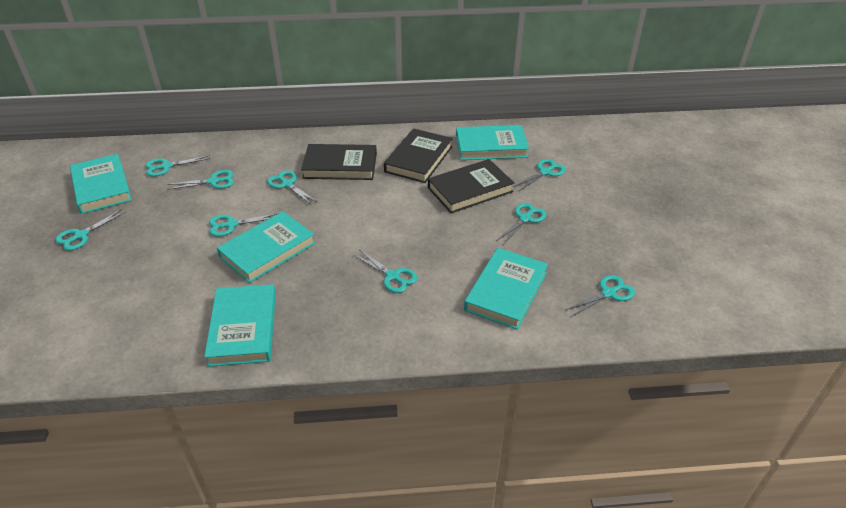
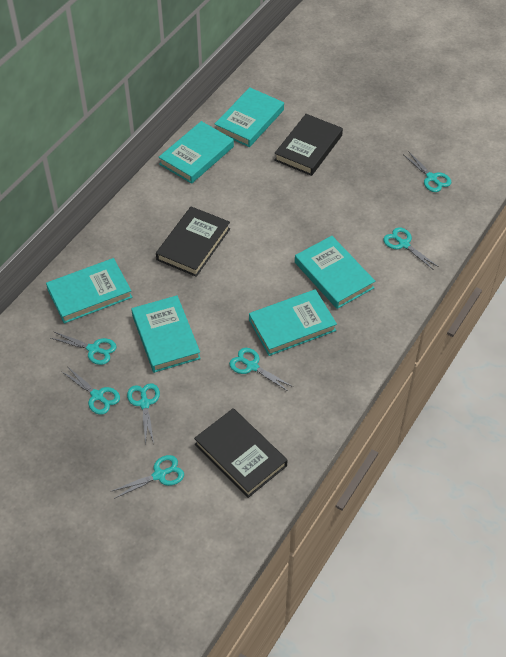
turquoise book: 5 -> 6
turquoise scissors: 9 -> 7

